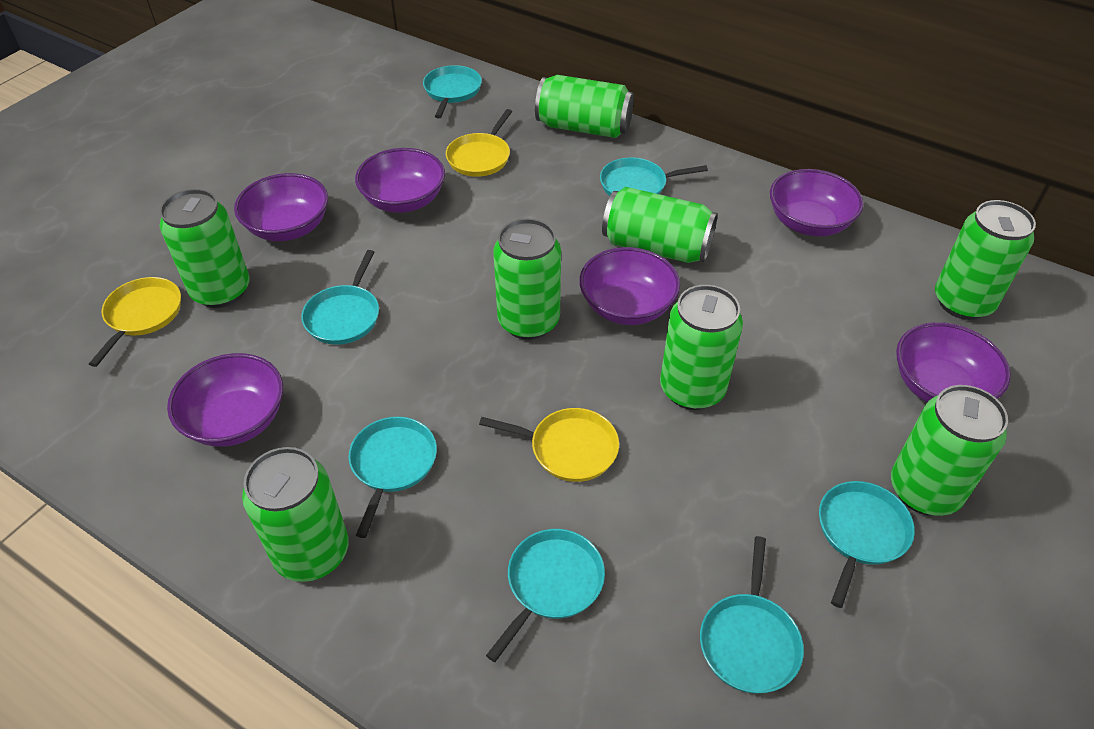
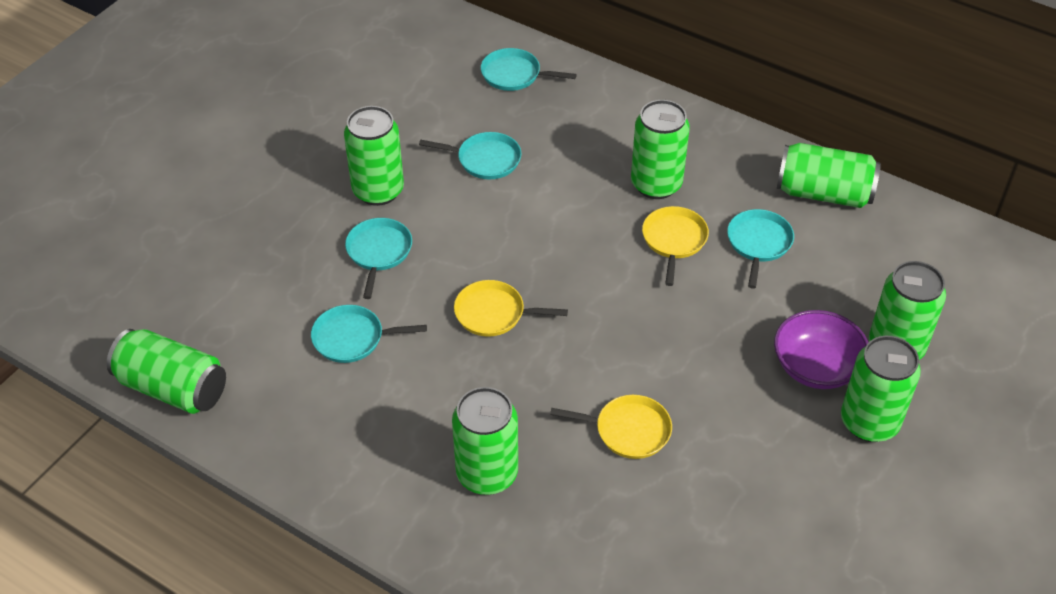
green can: 8 -> 7
purple bowl: 6 -> 1
turquoise pan: 7 -> 5

